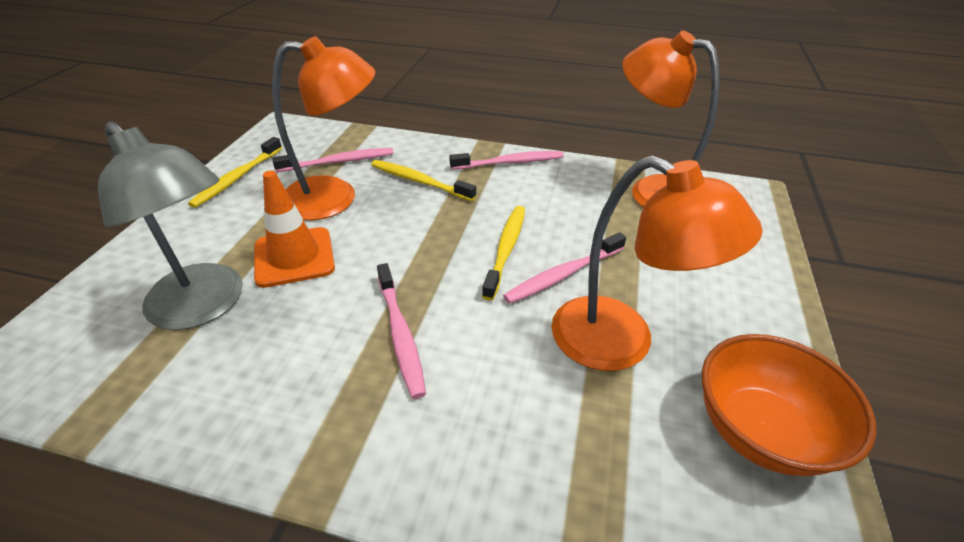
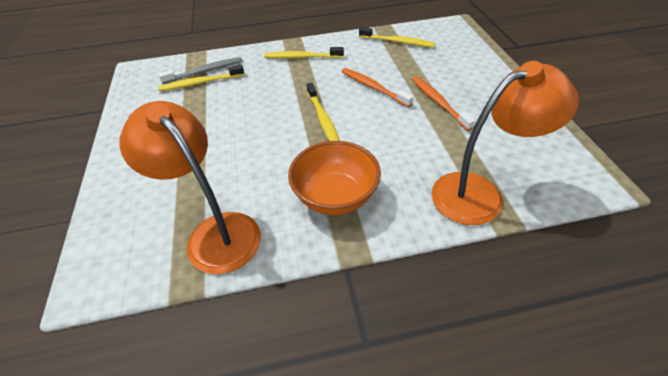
grey lamp: 1 -> 0
grey toothbrush: 0 -> 1
orange lamp: 3 -> 2
orange toothbrush: 0 -> 2
orange traffic cone: 1 -> 0
pink toothbrush: 4 -> 0
yellow toothbrush: 3 -> 4

